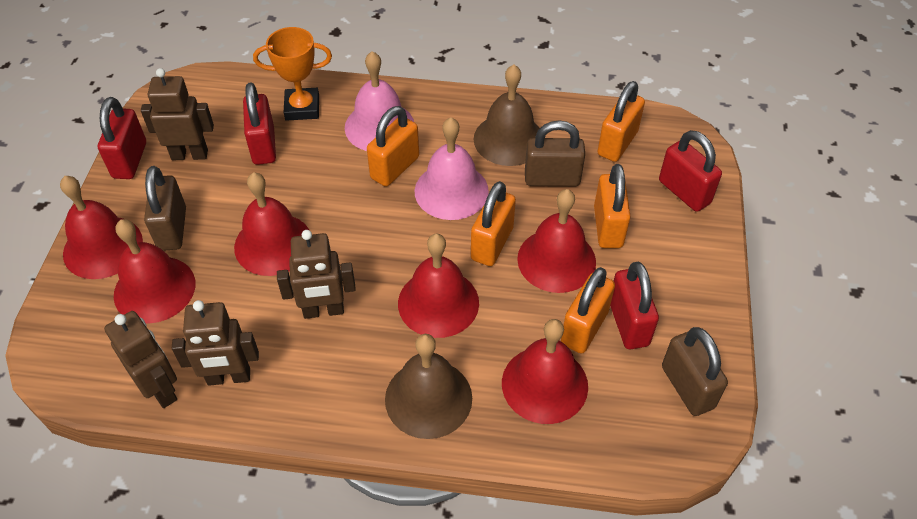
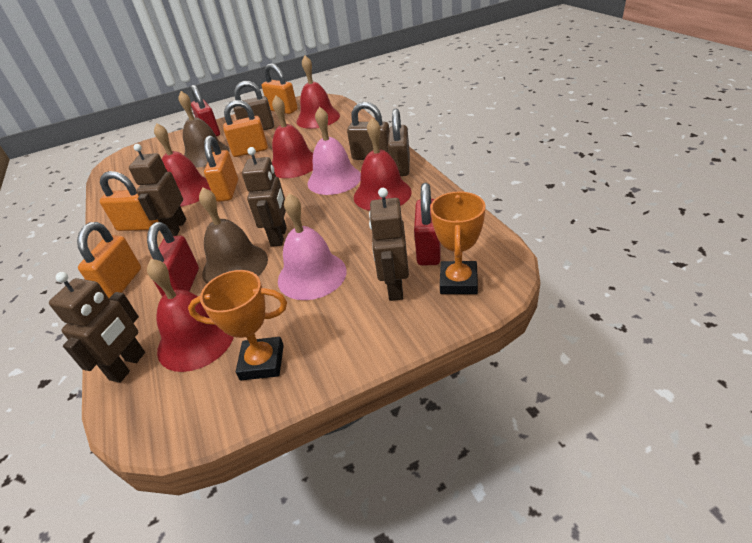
orange trophy: 1 -> 2
red bell: 6 -> 5
red padlock: 4 -> 3

